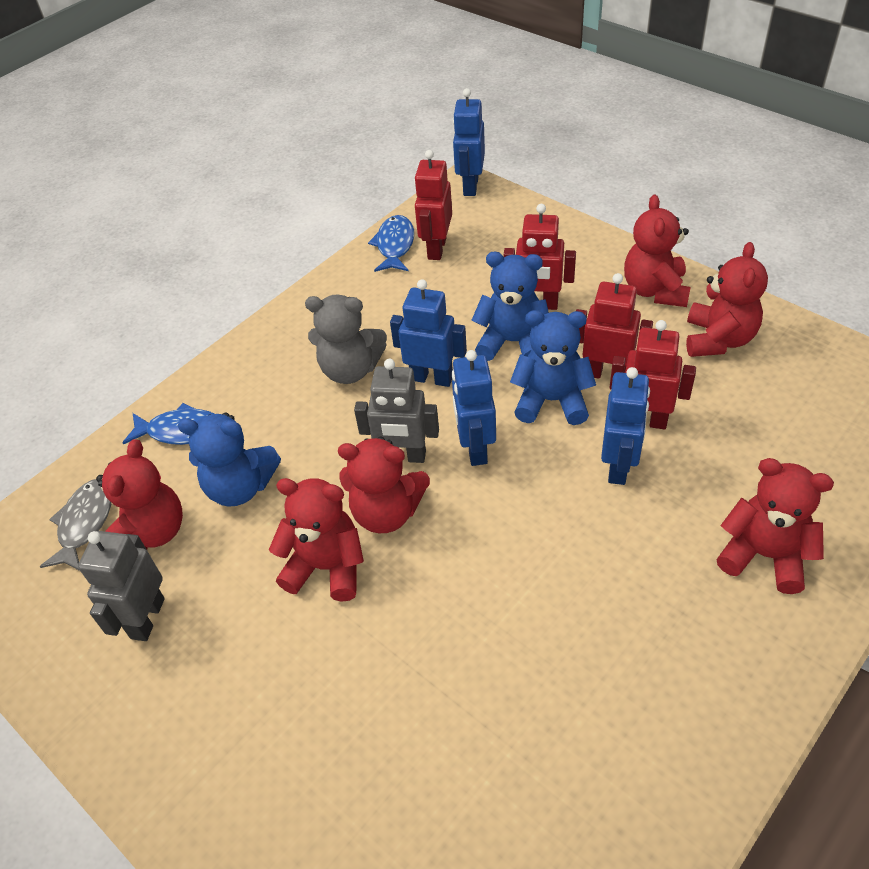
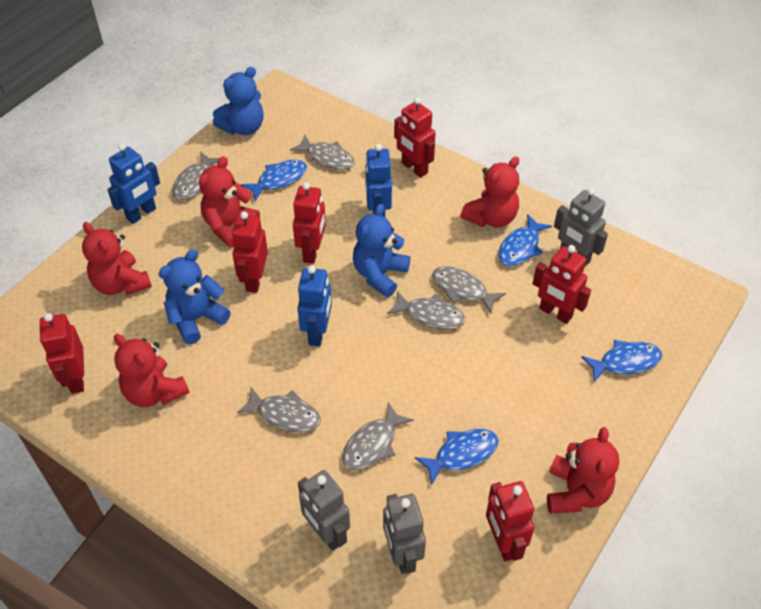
blue fish: 2 -> 4
blue robot: 4 -> 3
grey fish: 1 -> 6
grey robot: 2 -> 3
grey teddy bear: 1 -> 0
red robot: 4 -> 6
red teddy bear: 6 -> 5

